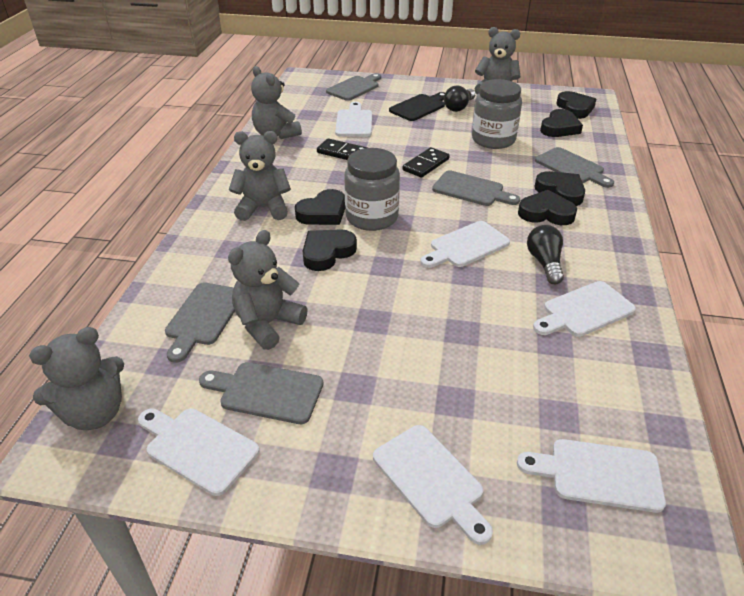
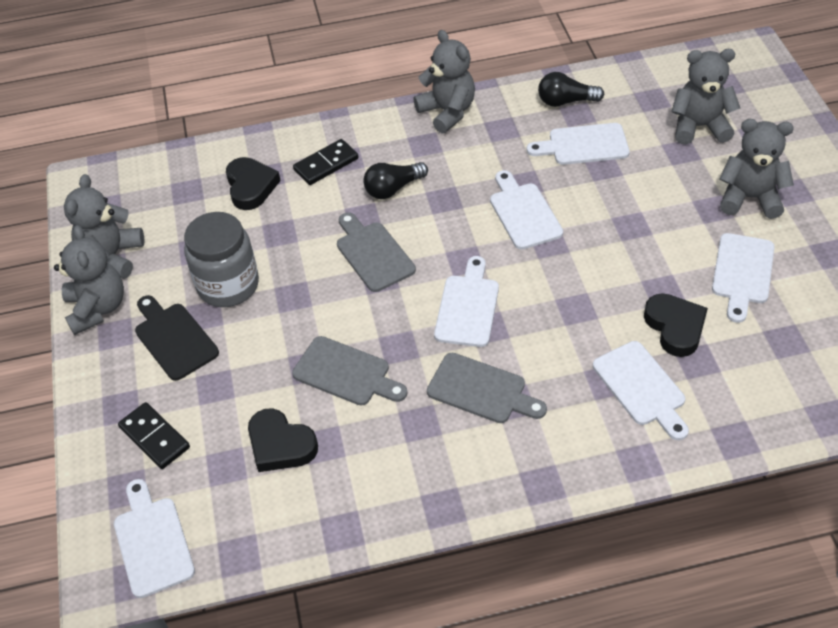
black heart: 6 -> 3
grey cutting board: 5 -> 3
grey jar: 2 -> 1

